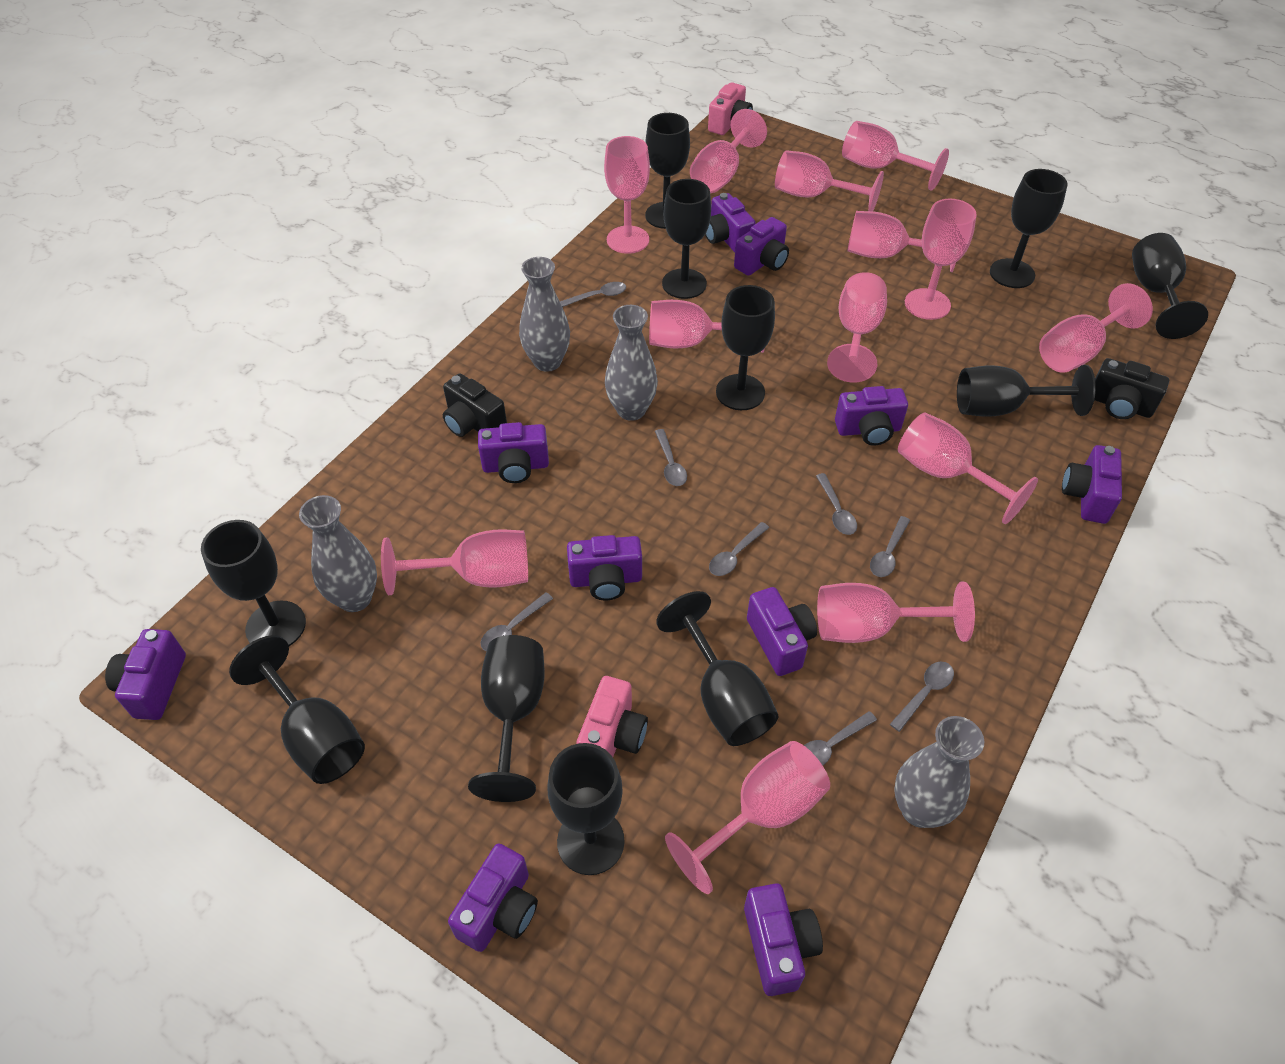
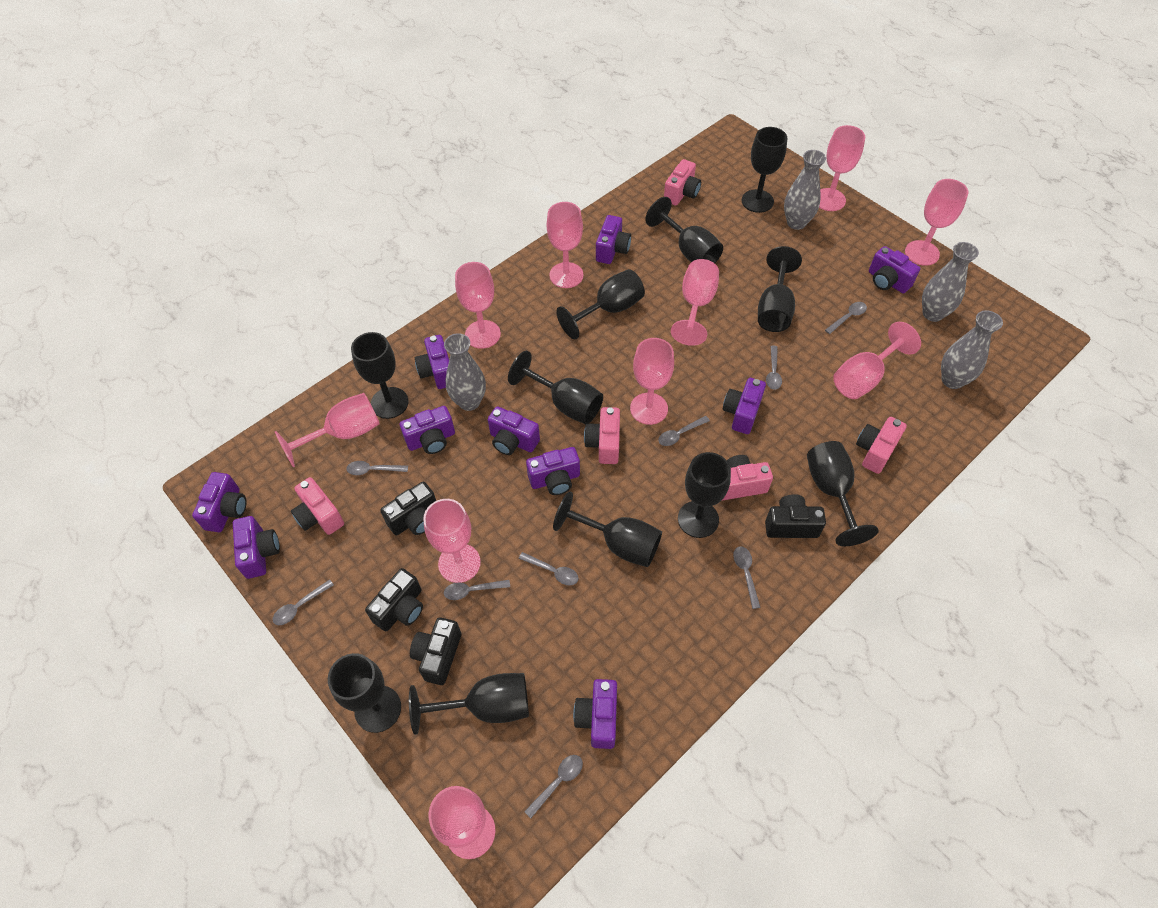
black camera: 2 -> 4
grey spoon: 8 -> 9
pink camera: 2 -> 5
pink goblet: 13 -> 10

